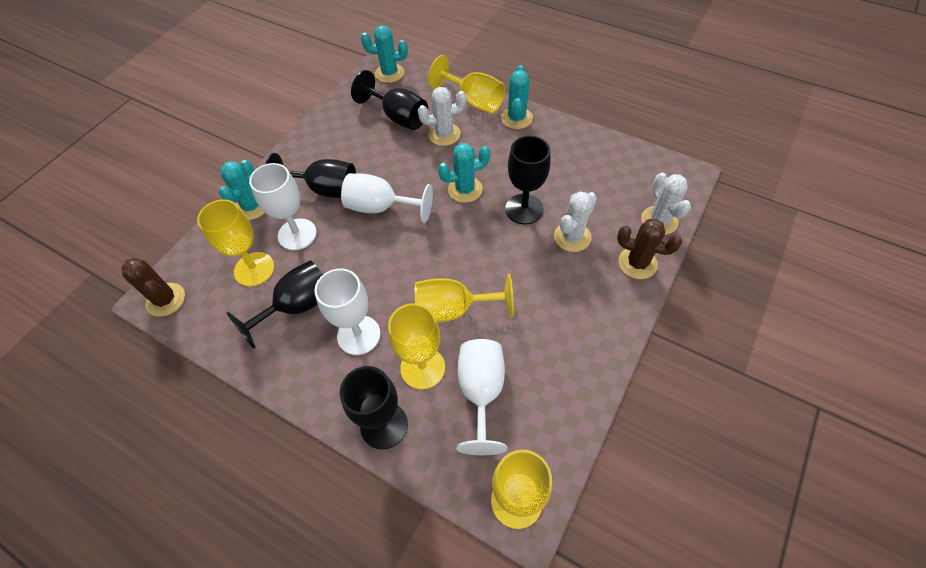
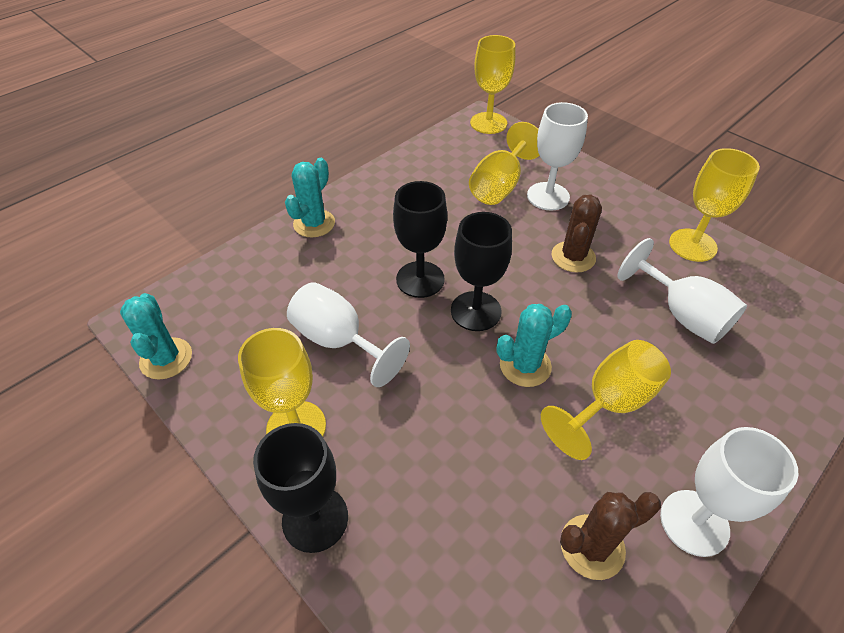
black goblet: 5 -> 3
turquoise cactus: 4 -> 3
white cactus: 3 -> 0

